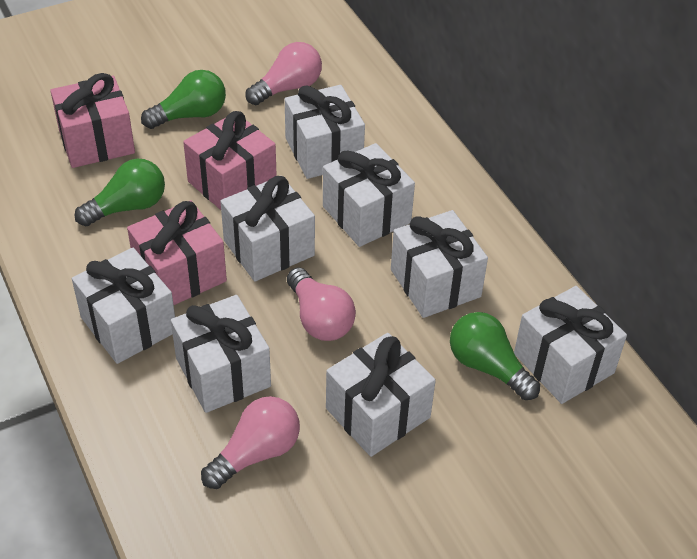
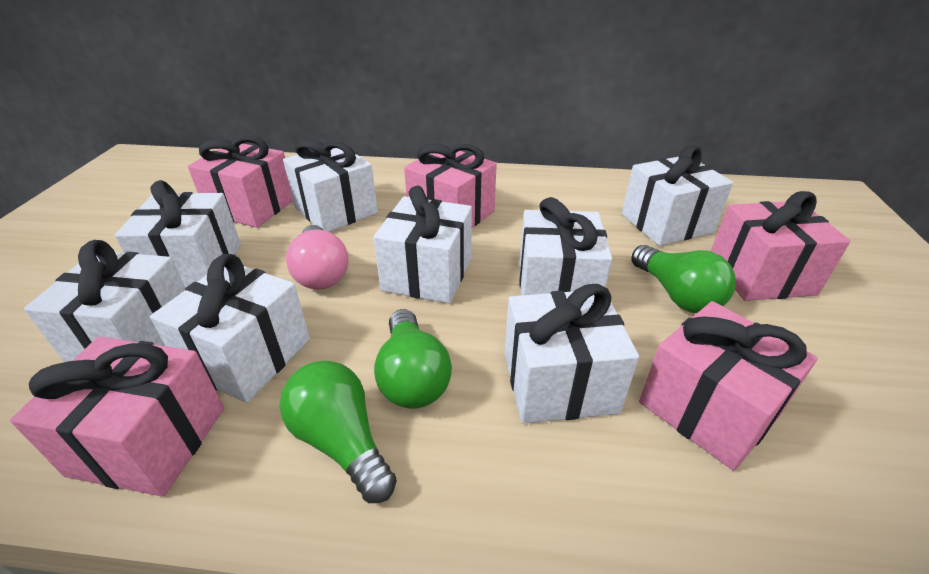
pink gift: 3 -> 5
pink light bulb: 3 -> 1

